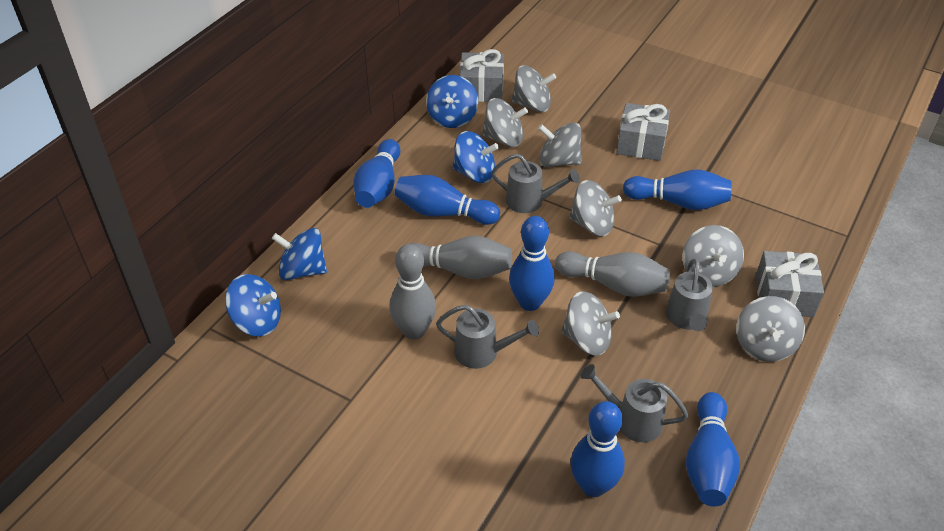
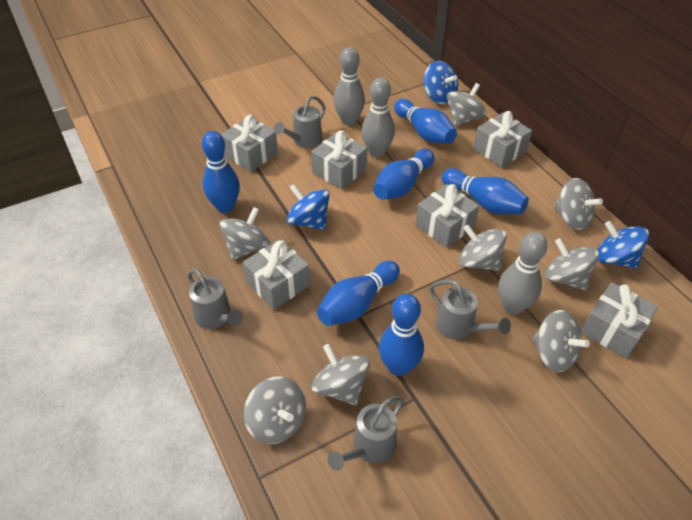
blue spinning top: 4 -> 3
grey gift: 3 -> 6
grey spinning top: 7 -> 8

